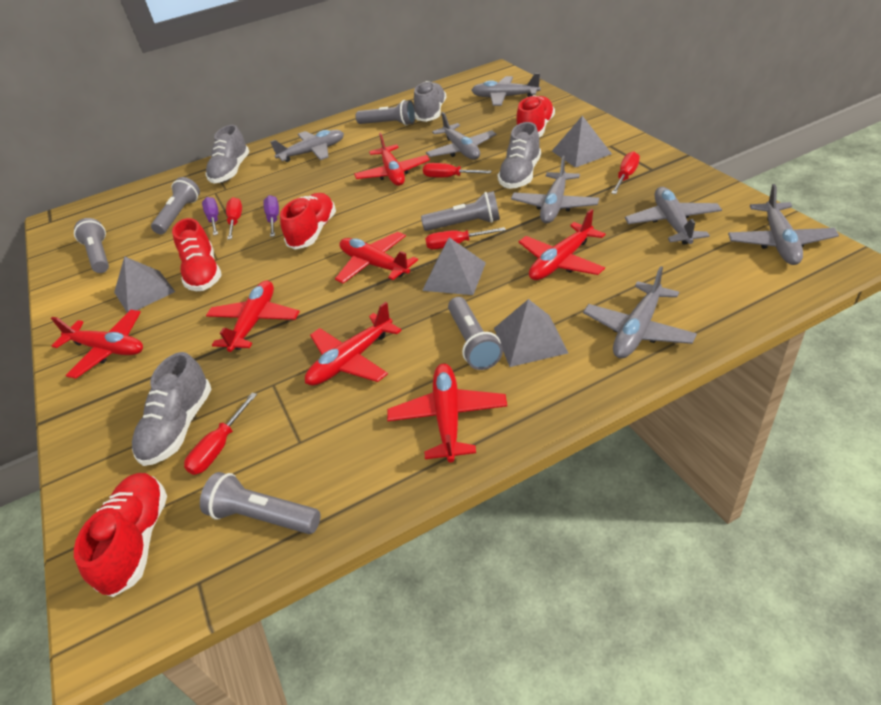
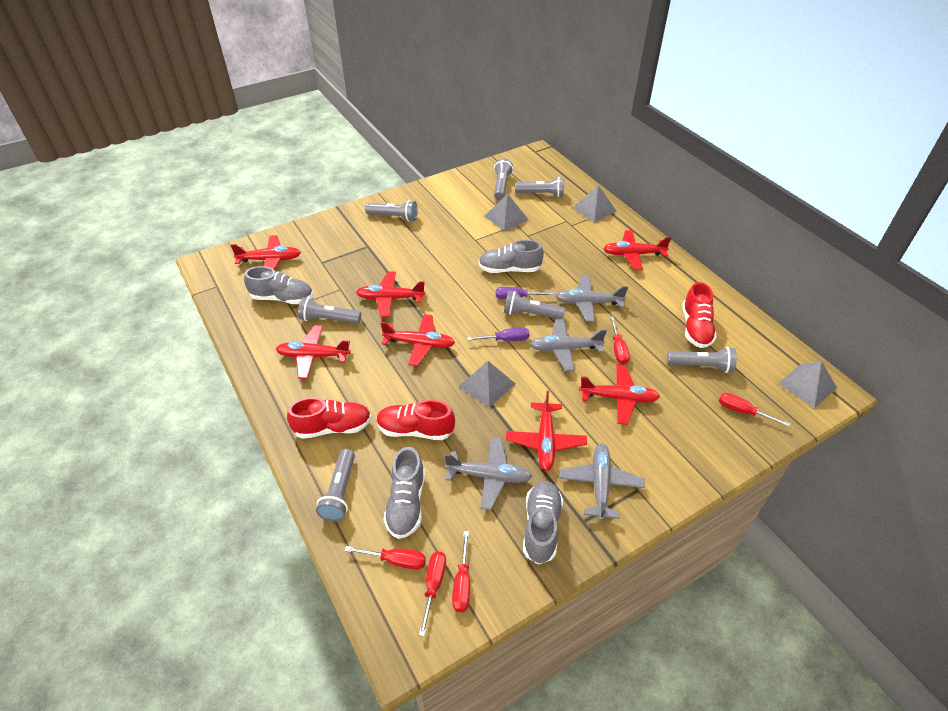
grey flashlight: 6 -> 7
grey plane: 7 -> 4
red shoe: 4 -> 3

